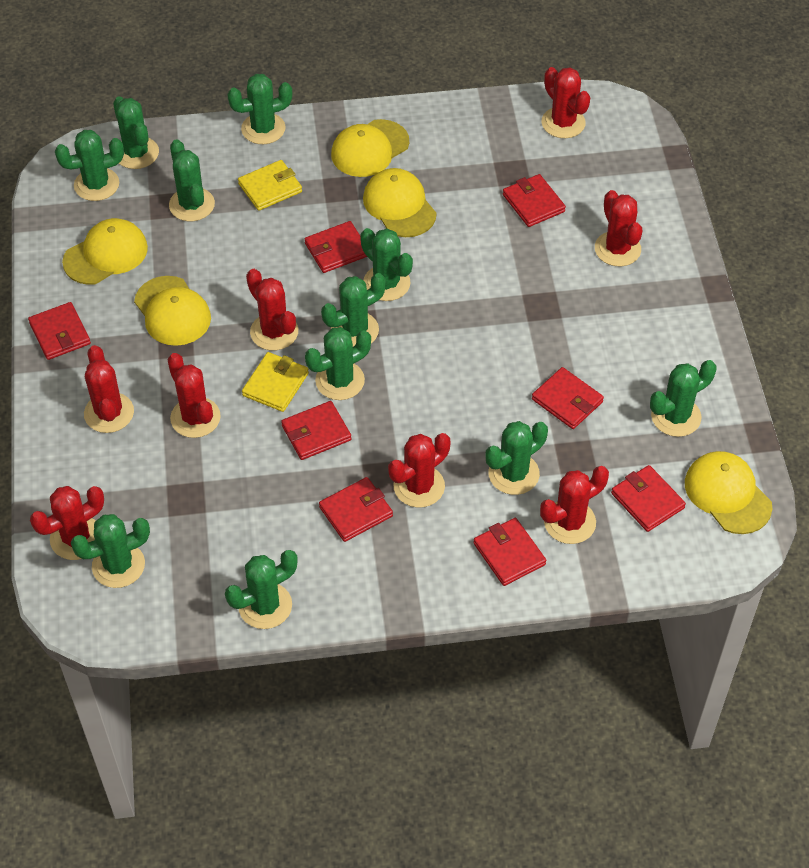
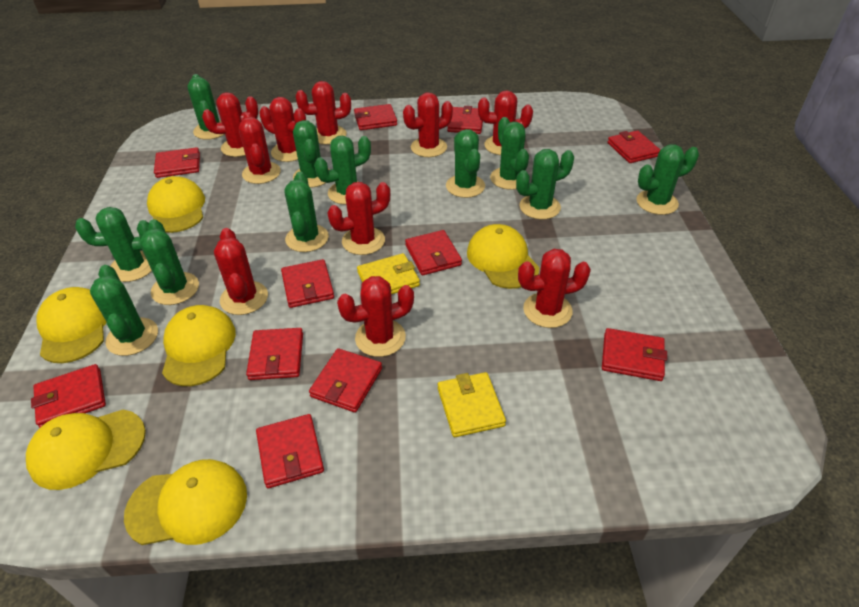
red cactus: 8 -> 10
red wallet: 8 -> 11
yellow cap: 5 -> 6

